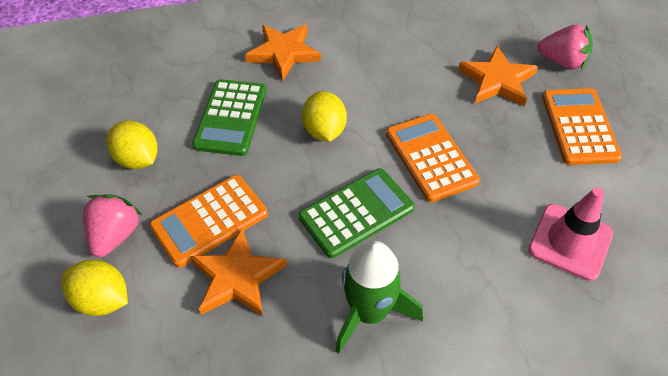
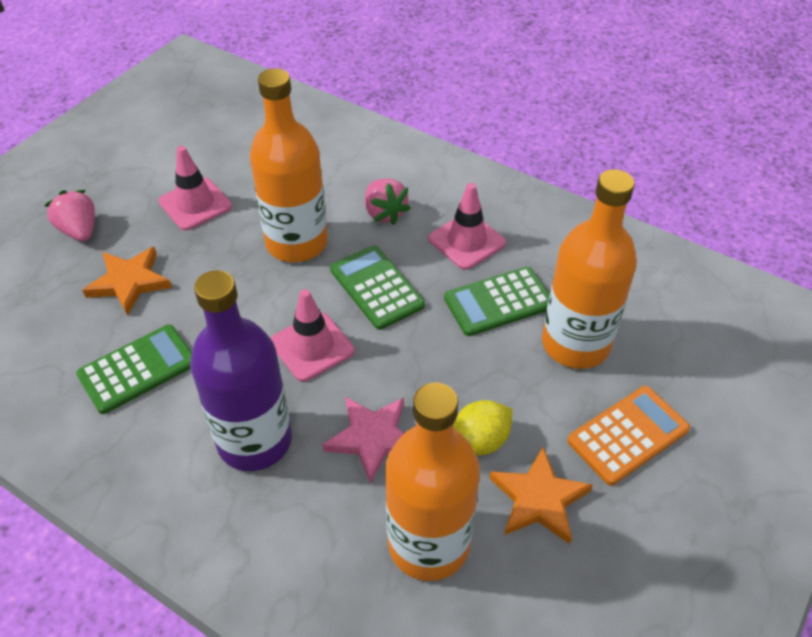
green calculator: 2 -> 3
green rocket: 1 -> 0
orange bottle: 0 -> 3
orange calculator: 3 -> 1
orange star: 3 -> 2
pink star: 0 -> 1
pink traffic cone: 1 -> 3
purple bottle: 0 -> 1
yellow lemon: 3 -> 1

